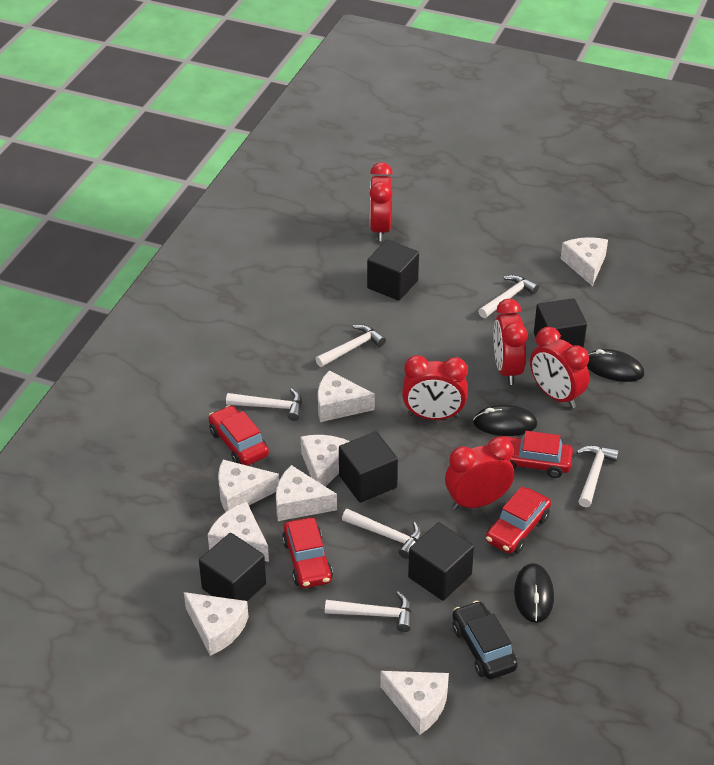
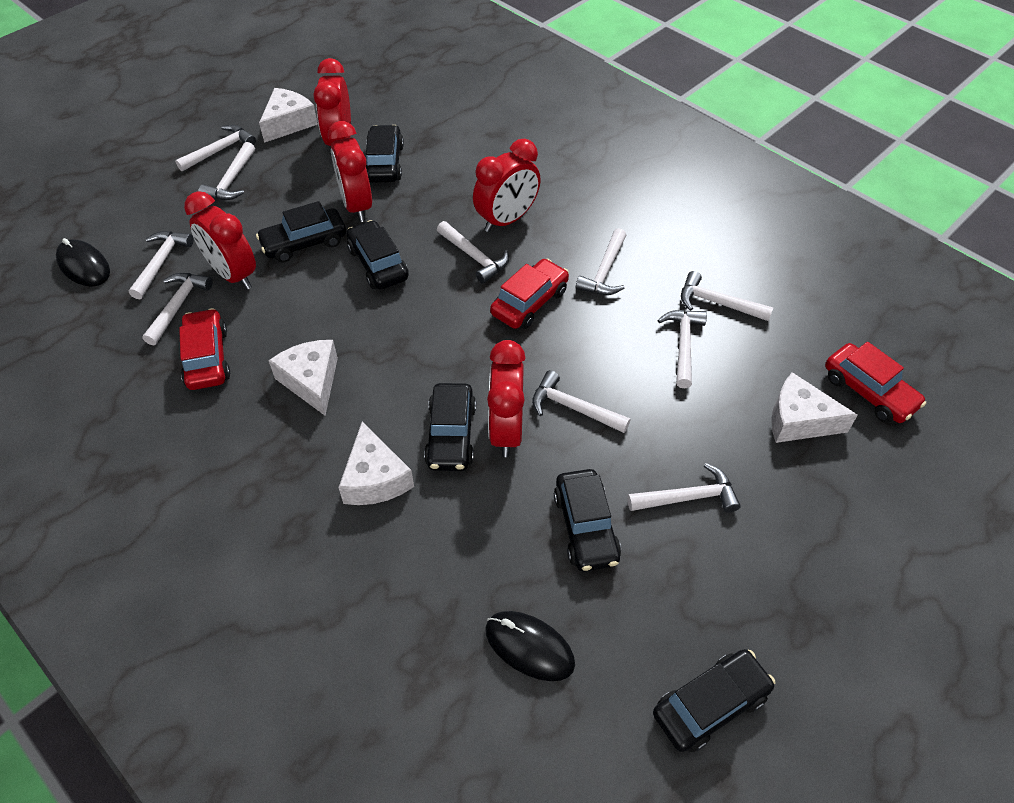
black car: 1 -> 6
black cube: 5 -> 0
black mouse: 3 -> 2
red car: 4 -> 3
white cheese: 8 -> 4
white hammer: 6 -> 10

